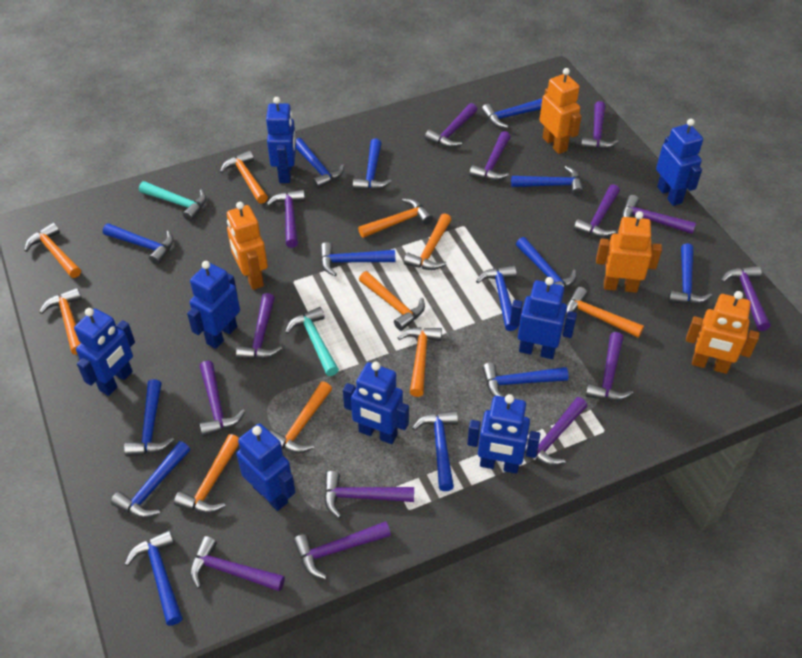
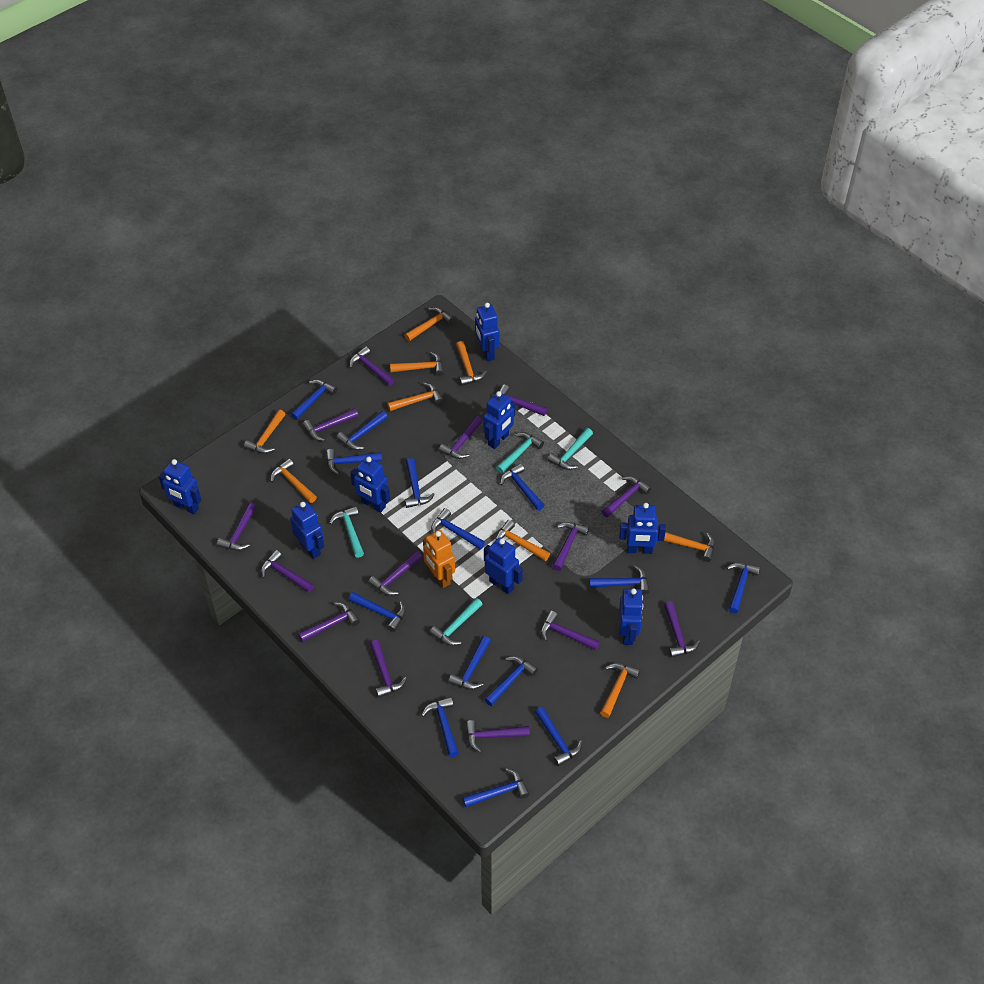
orange hammer: 10 -> 9
orange robot: 4 -> 1
turquoise hammer: 2 -> 4

